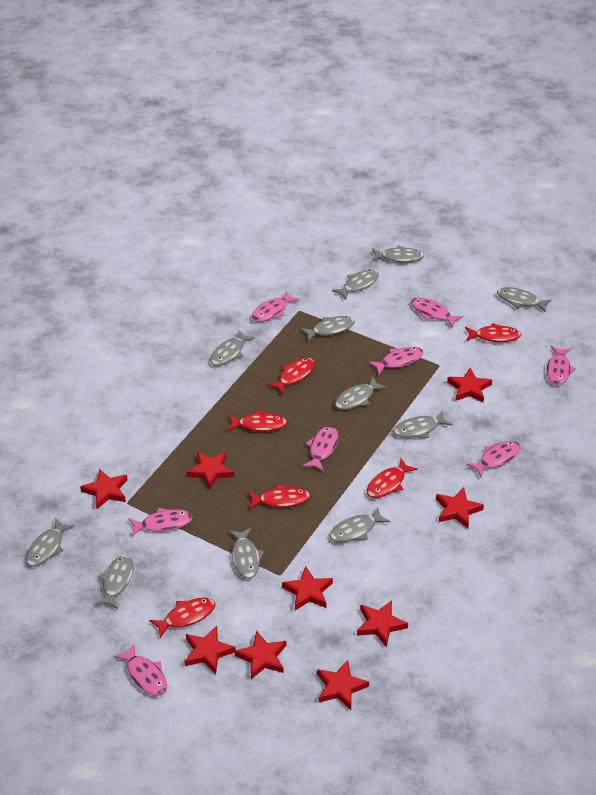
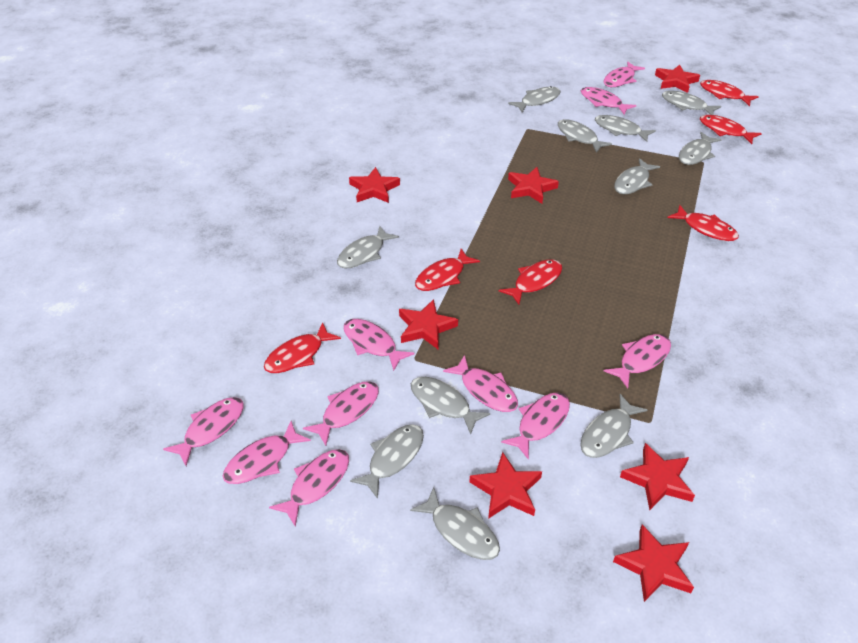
pink fish: 8 -> 10
red star: 9 -> 7

